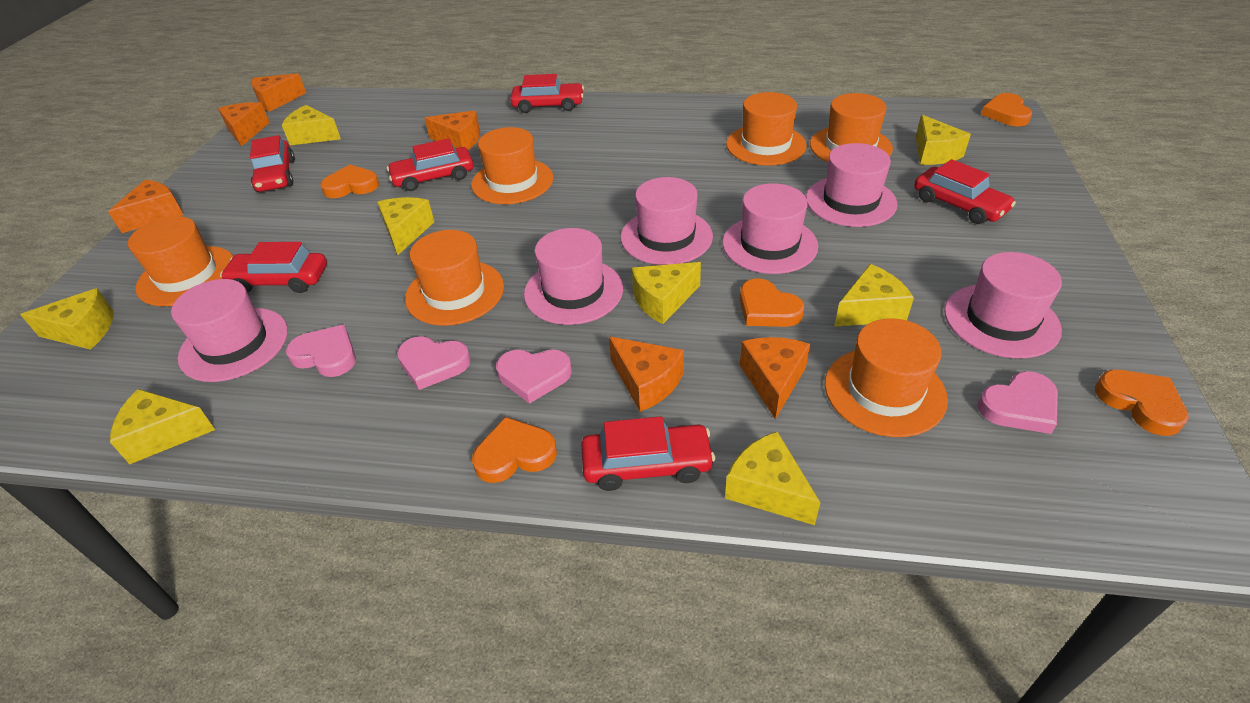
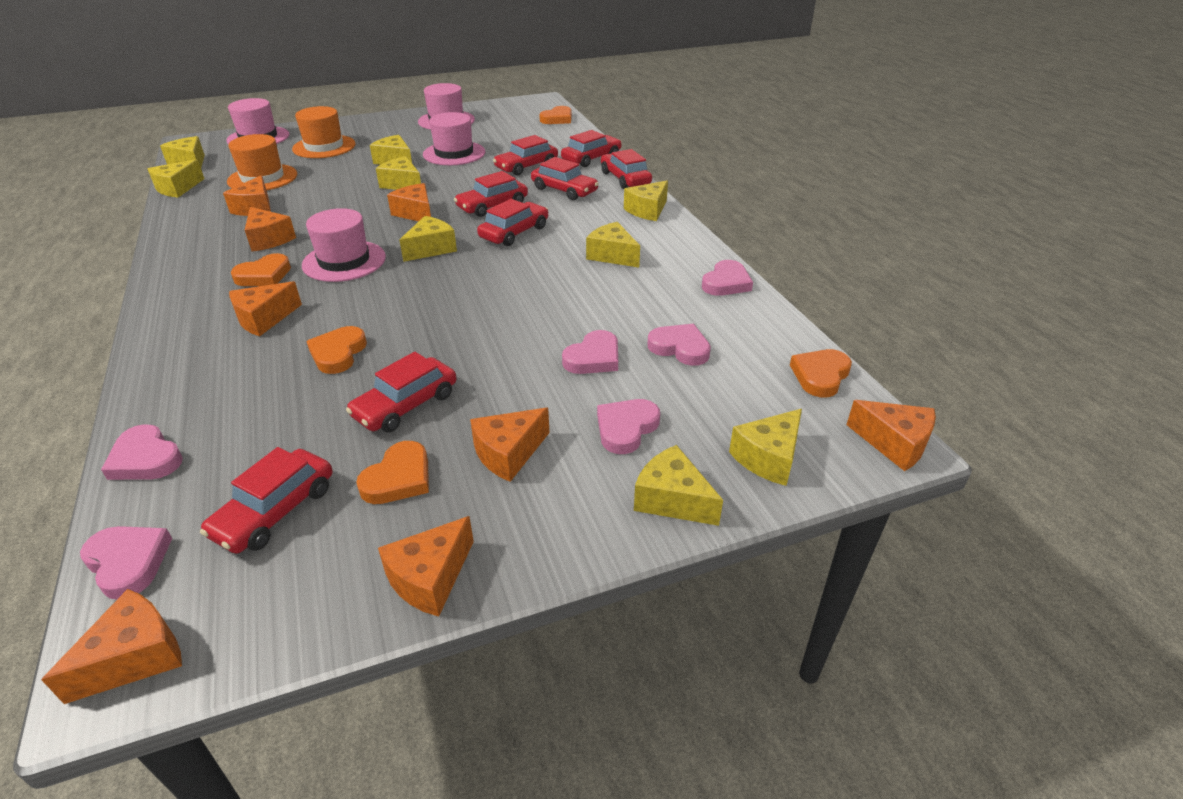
orange cheese: 6 -> 8
orange hat: 6 -> 2
pink hat: 6 -> 4
pink heart: 4 -> 6
red car: 6 -> 8
yellow cheese: 8 -> 9

